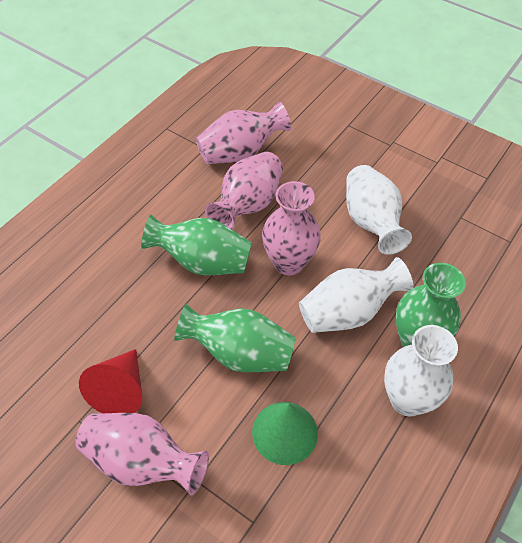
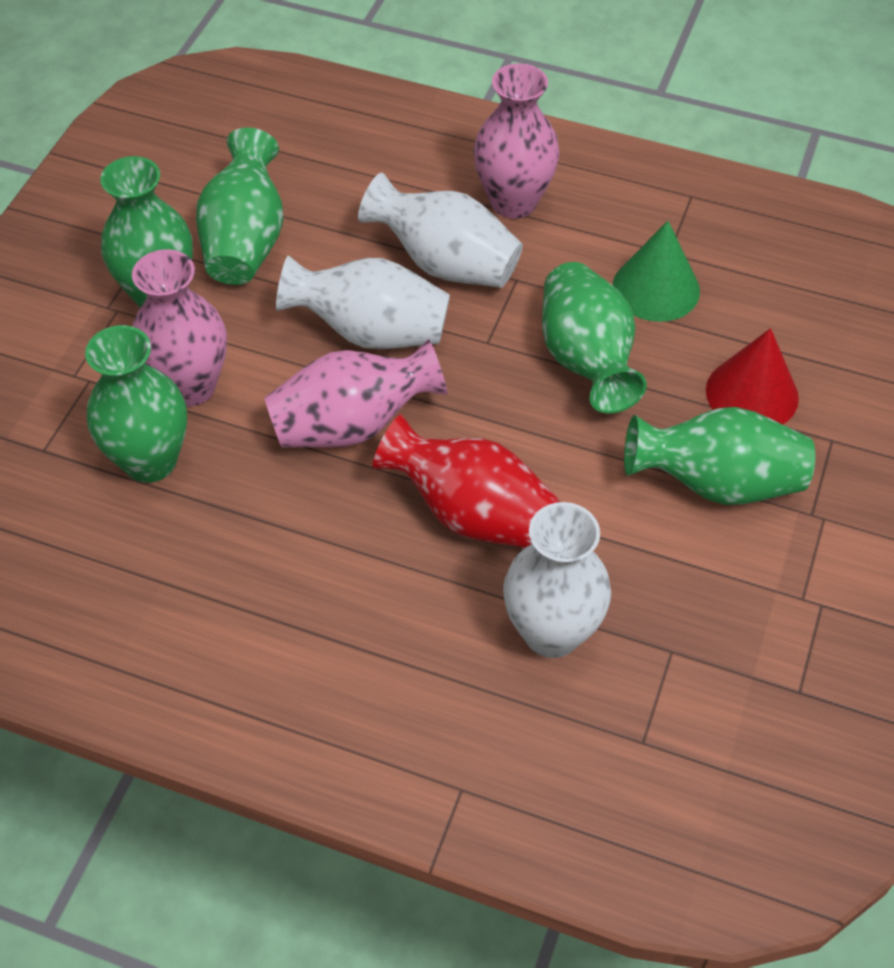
green vase: 3 -> 5
pink vase: 4 -> 3
red vase: 0 -> 1

